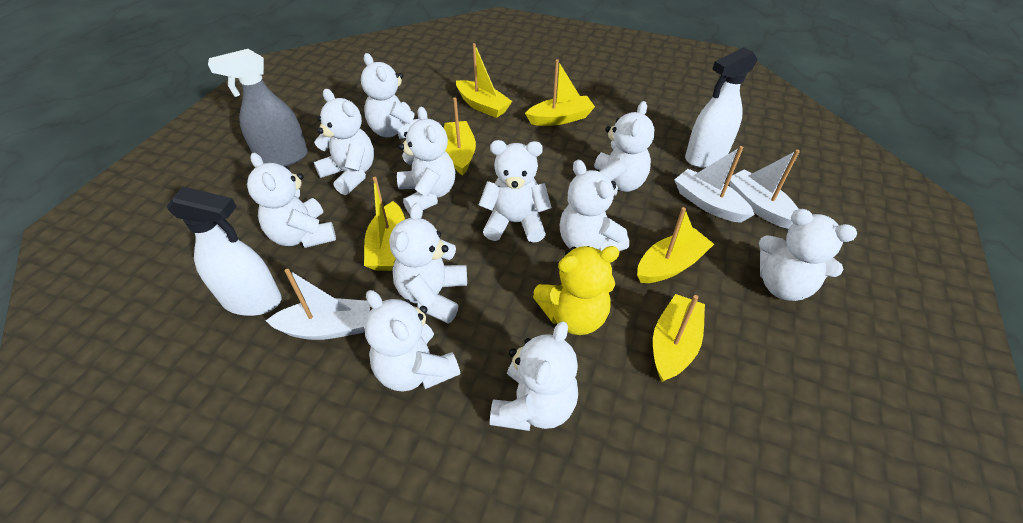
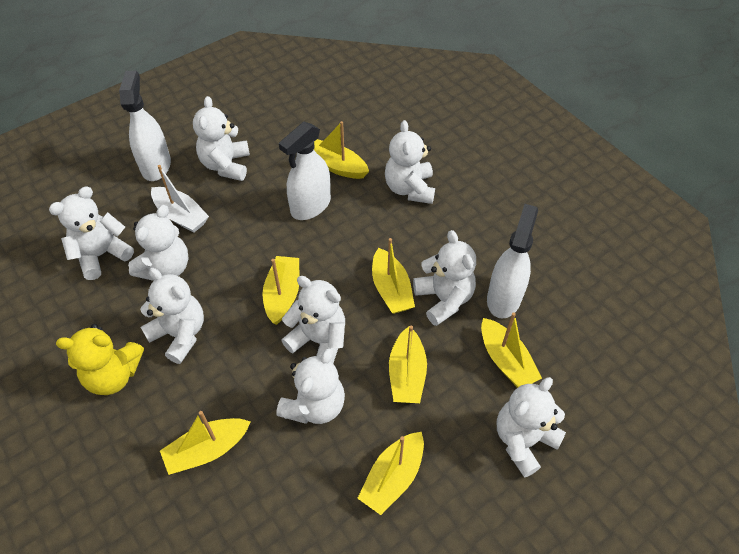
grey spray bottle: 1 -> 0
white boat: 3 -> 1
white spray bottle: 2 -> 3
white teddy bear: 11 -> 9
yellow boat: 6 -> 7

